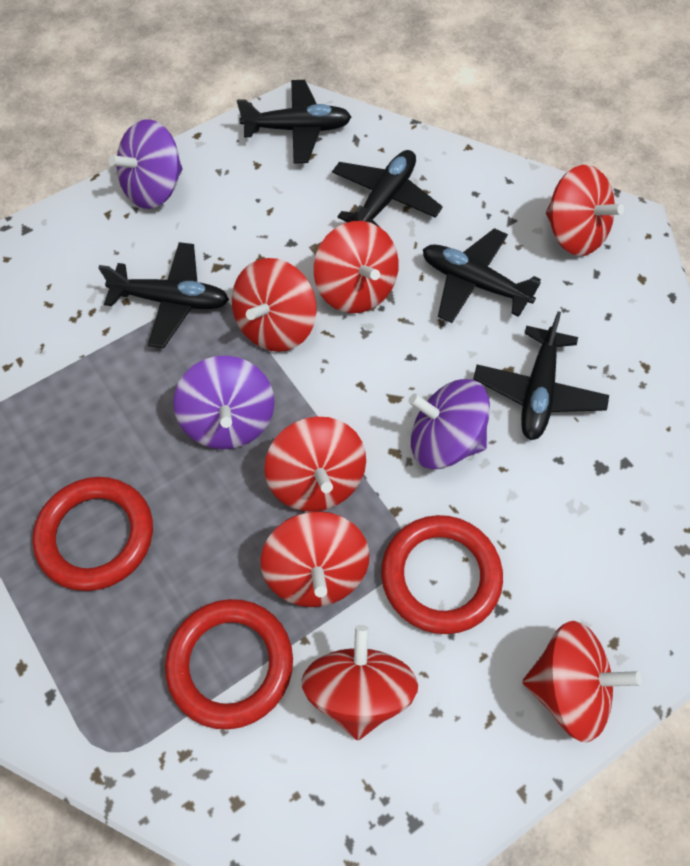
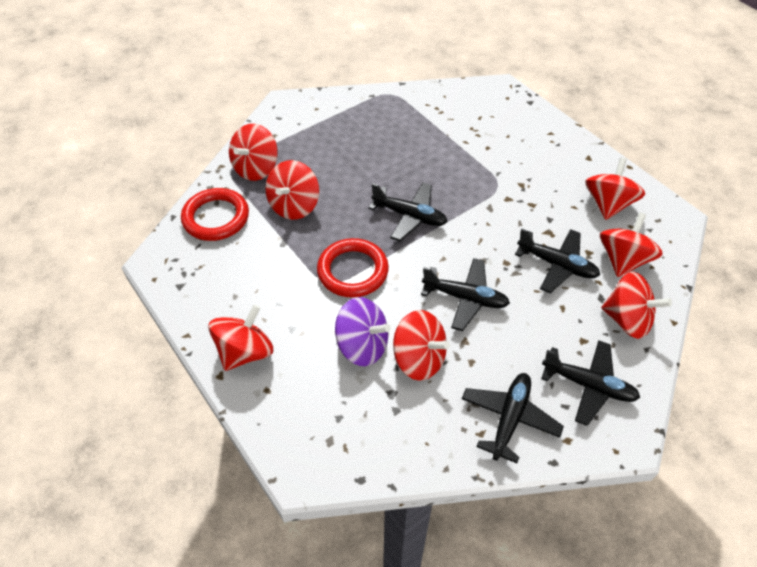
purple spinning top: 3 -> 1
red ring: 3 -> 2

